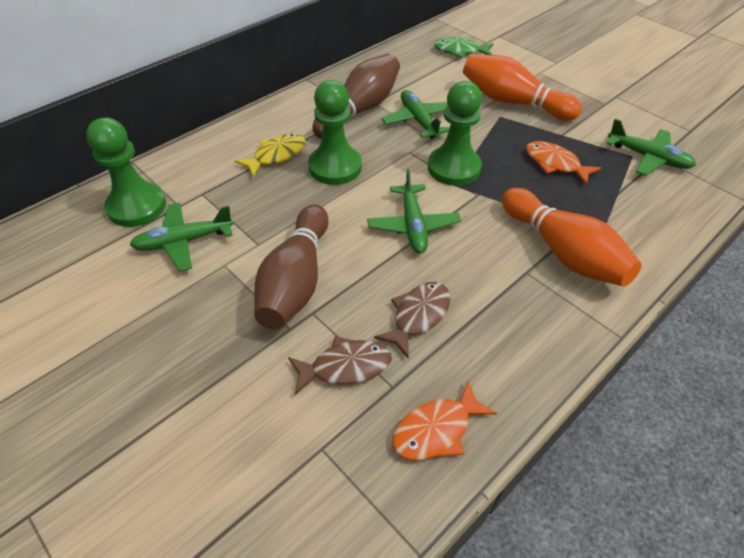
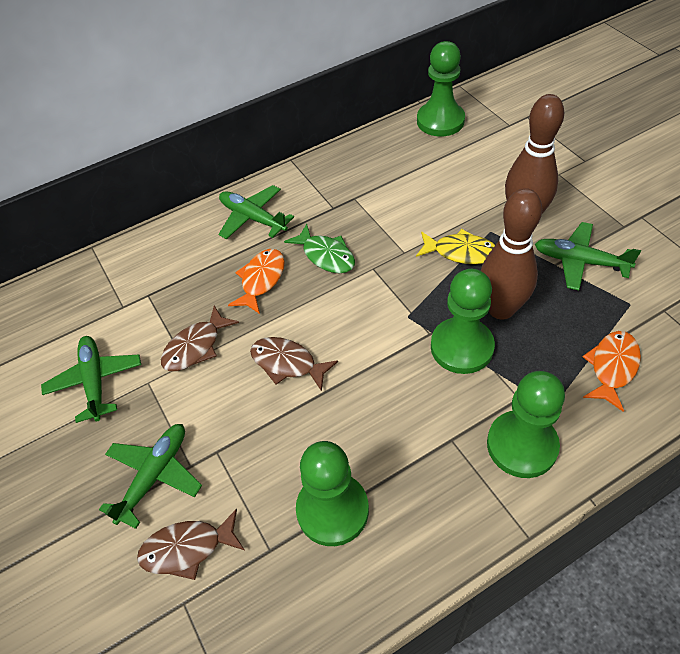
brown fish: 2 -> 3
green pawn: 3 -> 4
orange bowling pin: 2 -> 0

